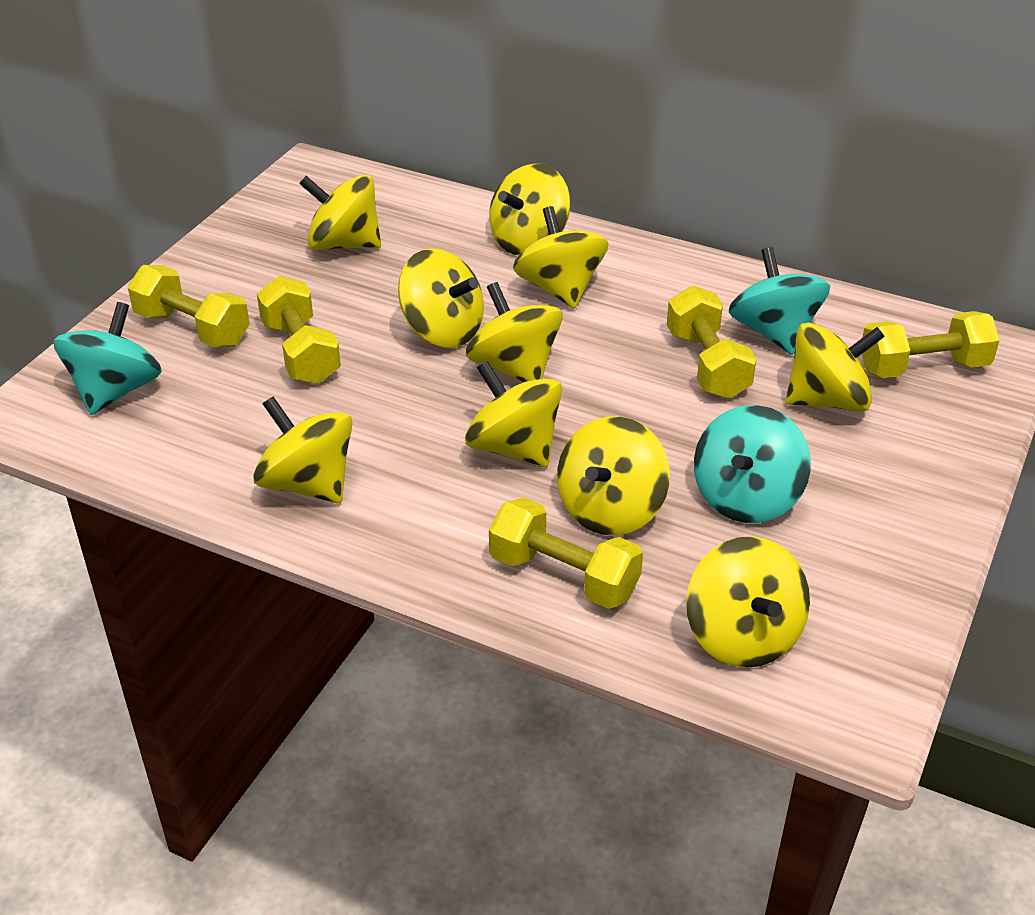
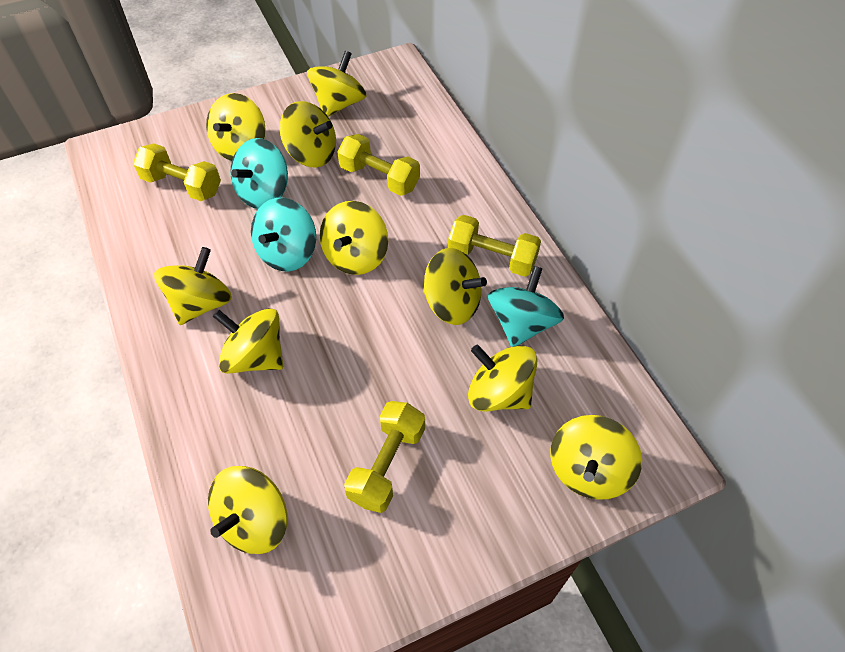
yellow dumbbell: 5 -> 4

